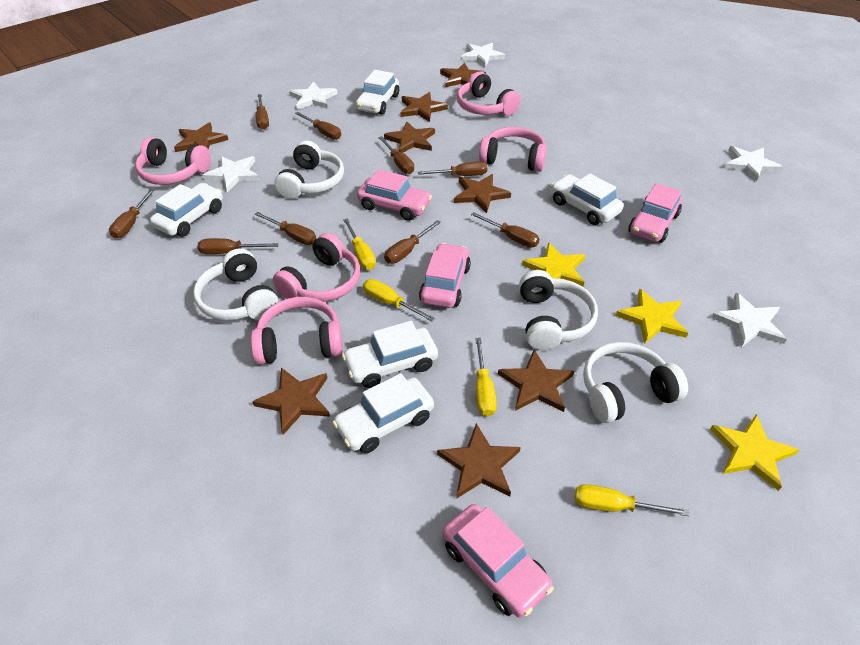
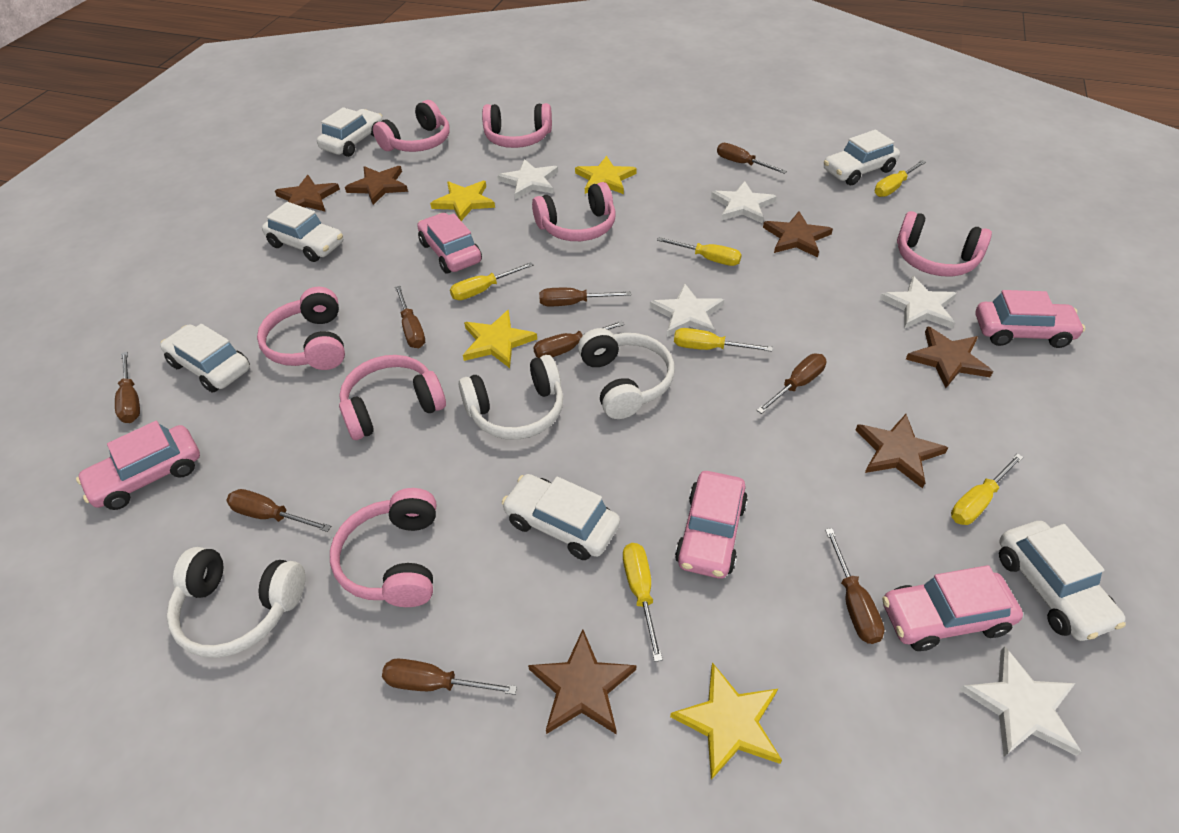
brown star: 8 -> 6
pink car: 4 -> 5
pink headphones: 5 -> 7
white car: 5 -> 6
white headphones: 4 -> 3
yellow screwdriver: 4 -> 6
yellow star: 3 -> 4

